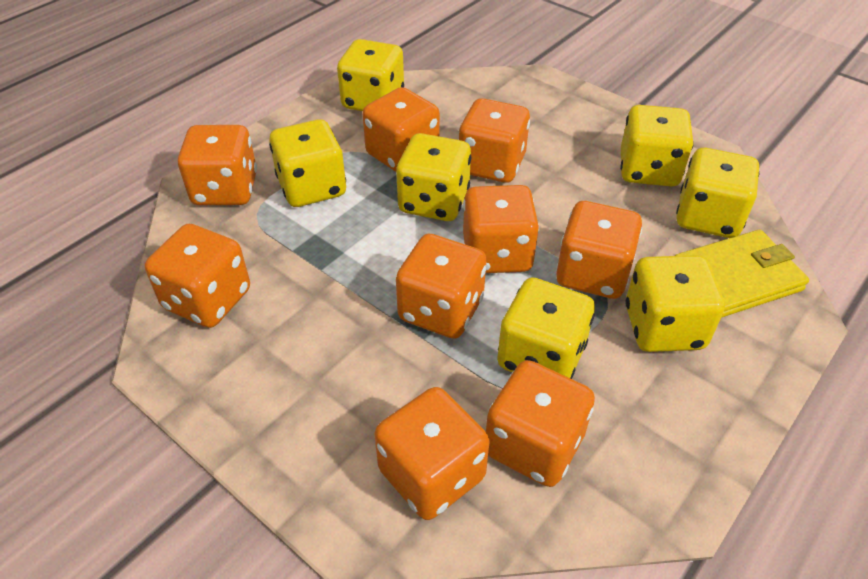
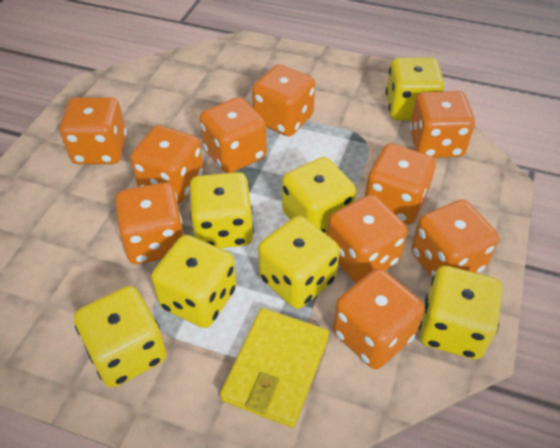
orange dice: 9 -> 10

